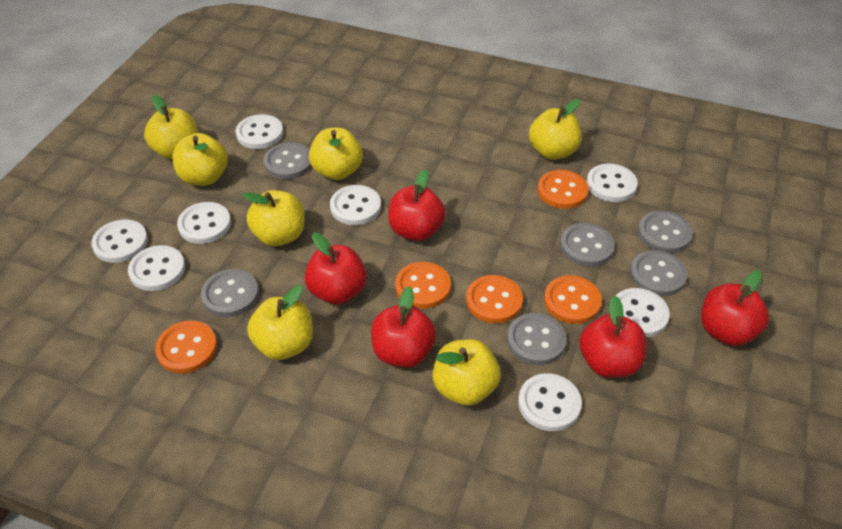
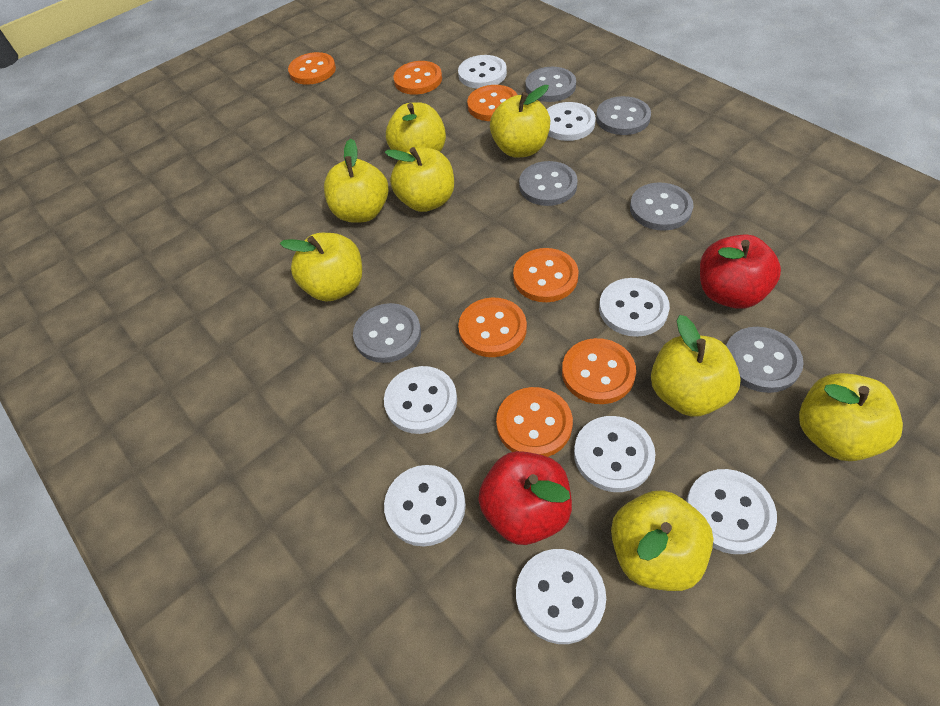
orange button: 5 -> 7
red apple: 5 -> 2
yellow apple: 7 -> 8

